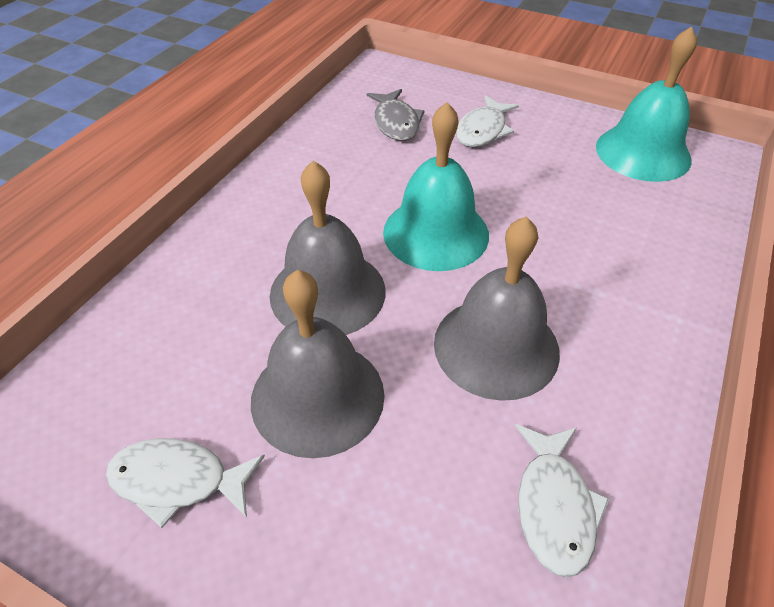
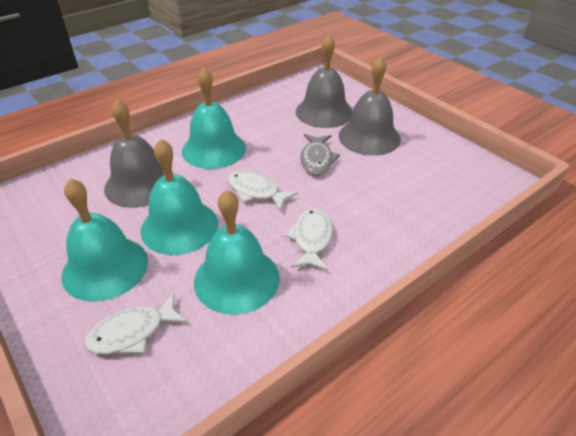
turquoise bell: 2 -> 4

